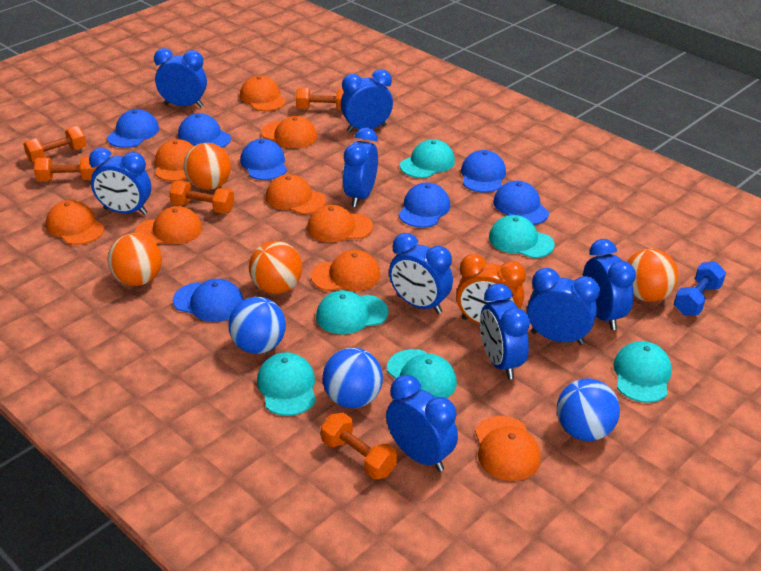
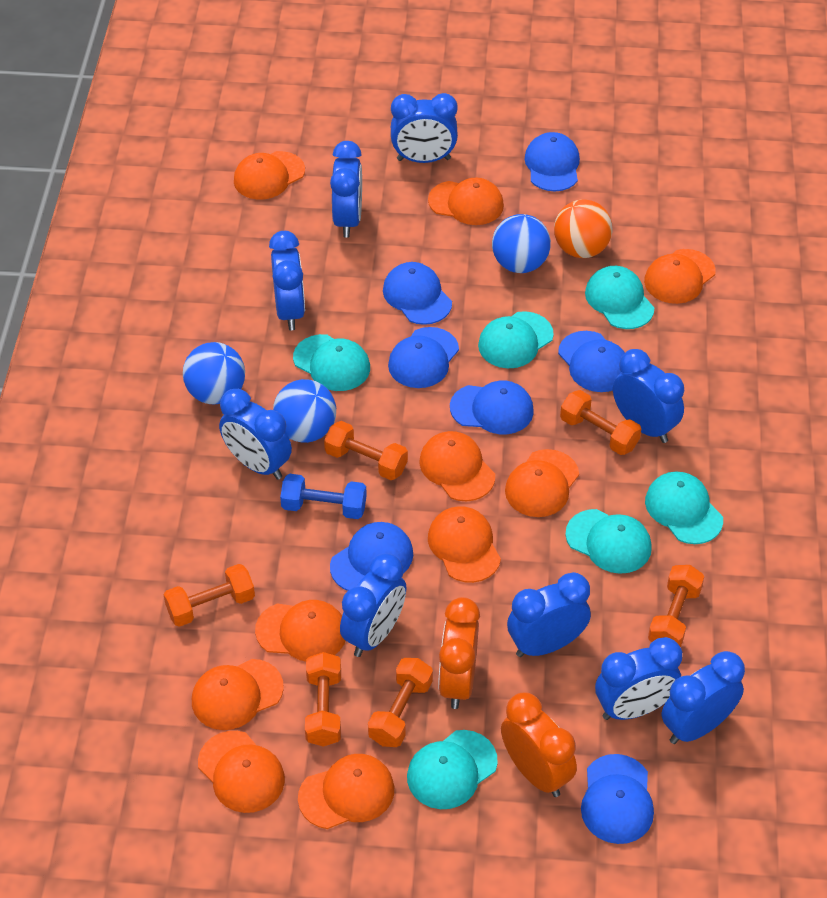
orange ball: 4 -> 1
orange cap: 9 -> 10
orange clock: 1 -> 2
orange dumbbell: 5 -> 6

